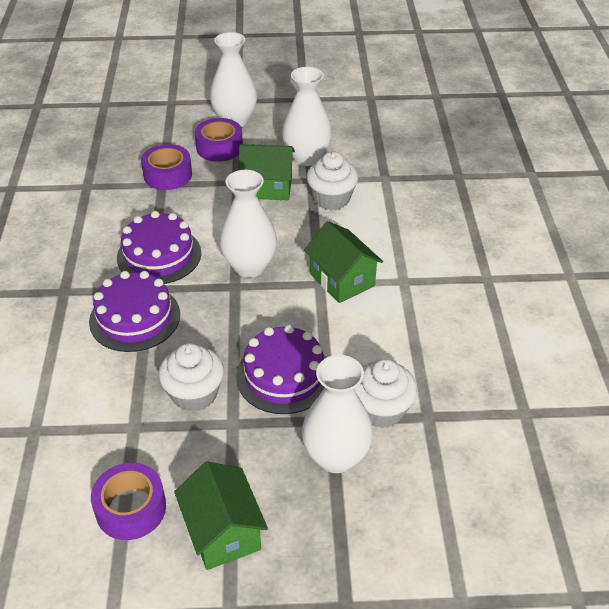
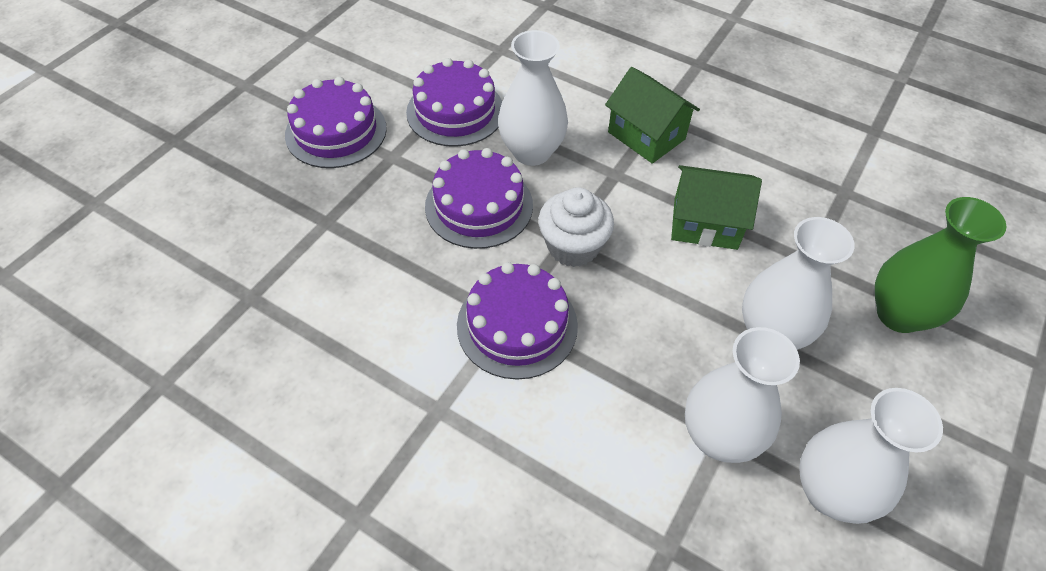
green house: 3 -> 2
green vase: 0 -> 1
purple cake: 3 -> 4
purple tape: 3 -> 0
white cupcake: 3 -> 1

